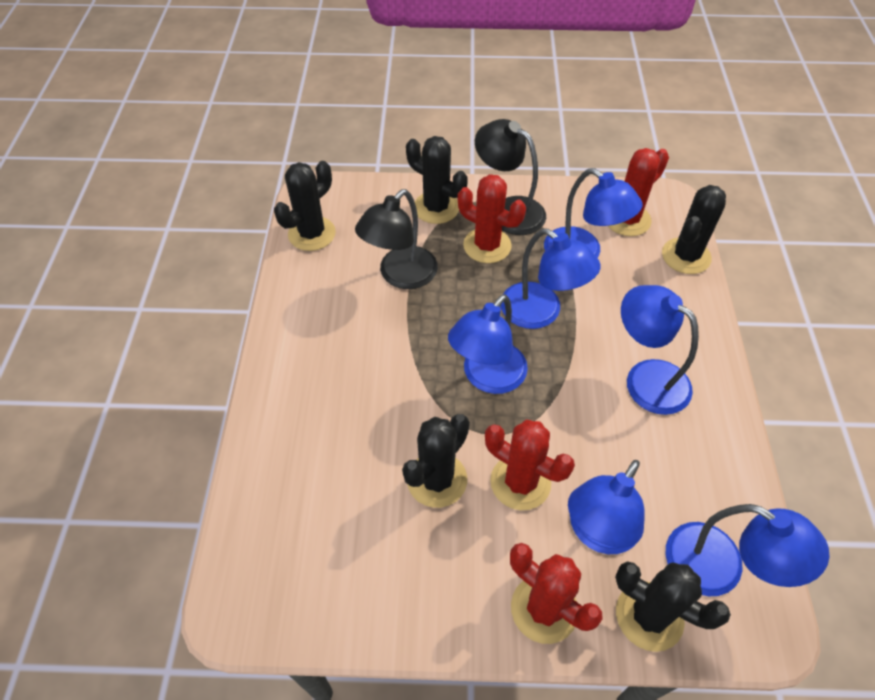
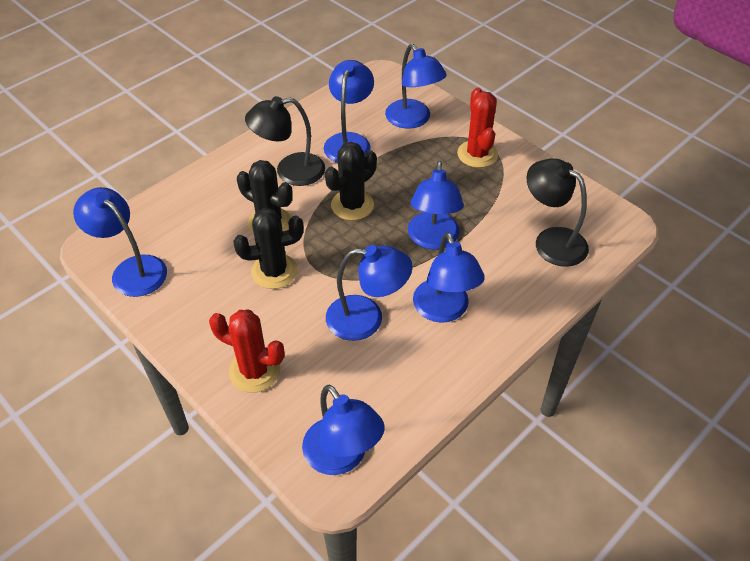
black cactus: 5 -> 3
blue lamp: 6 -> 7
red cactus: 4 -> 2

